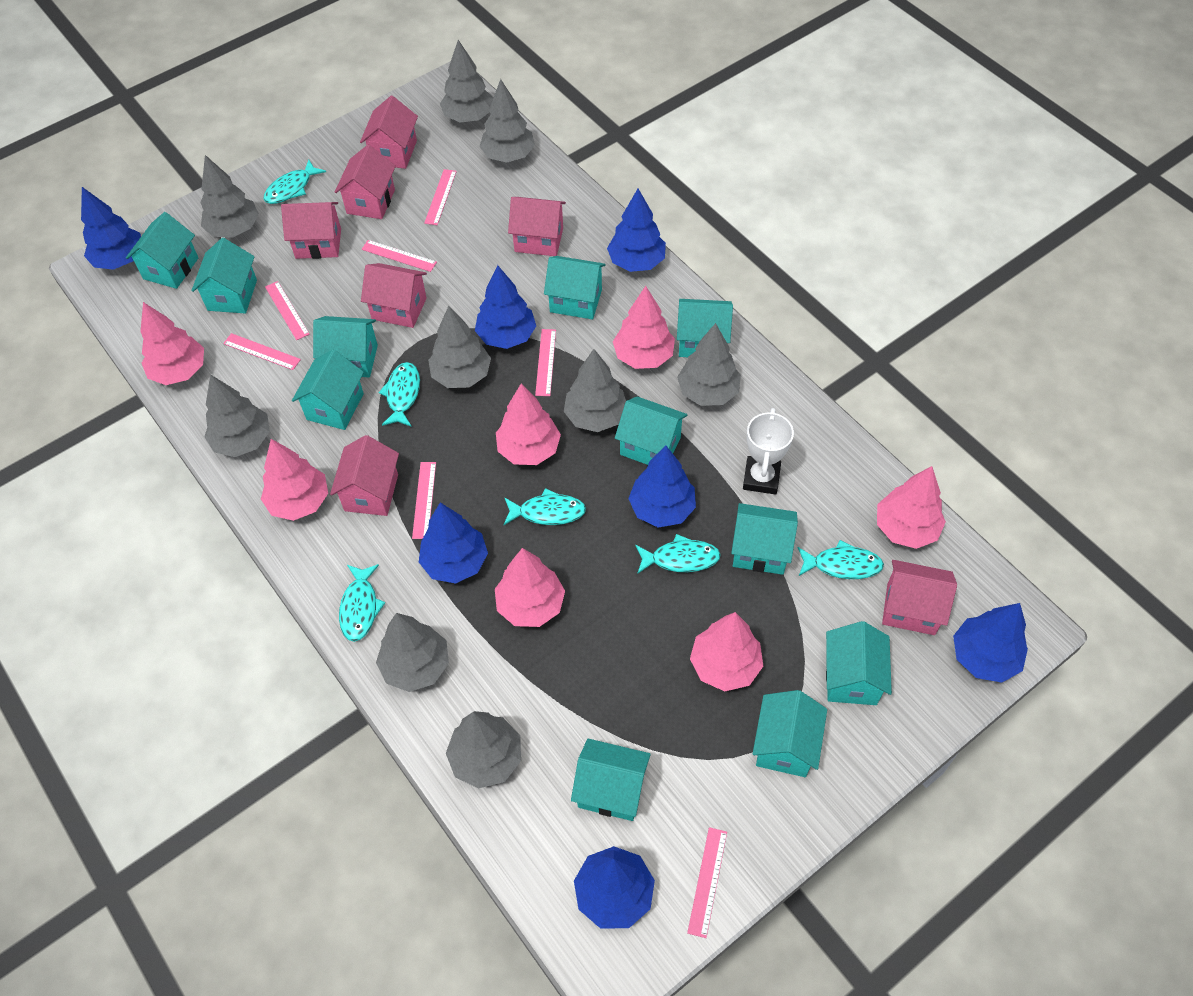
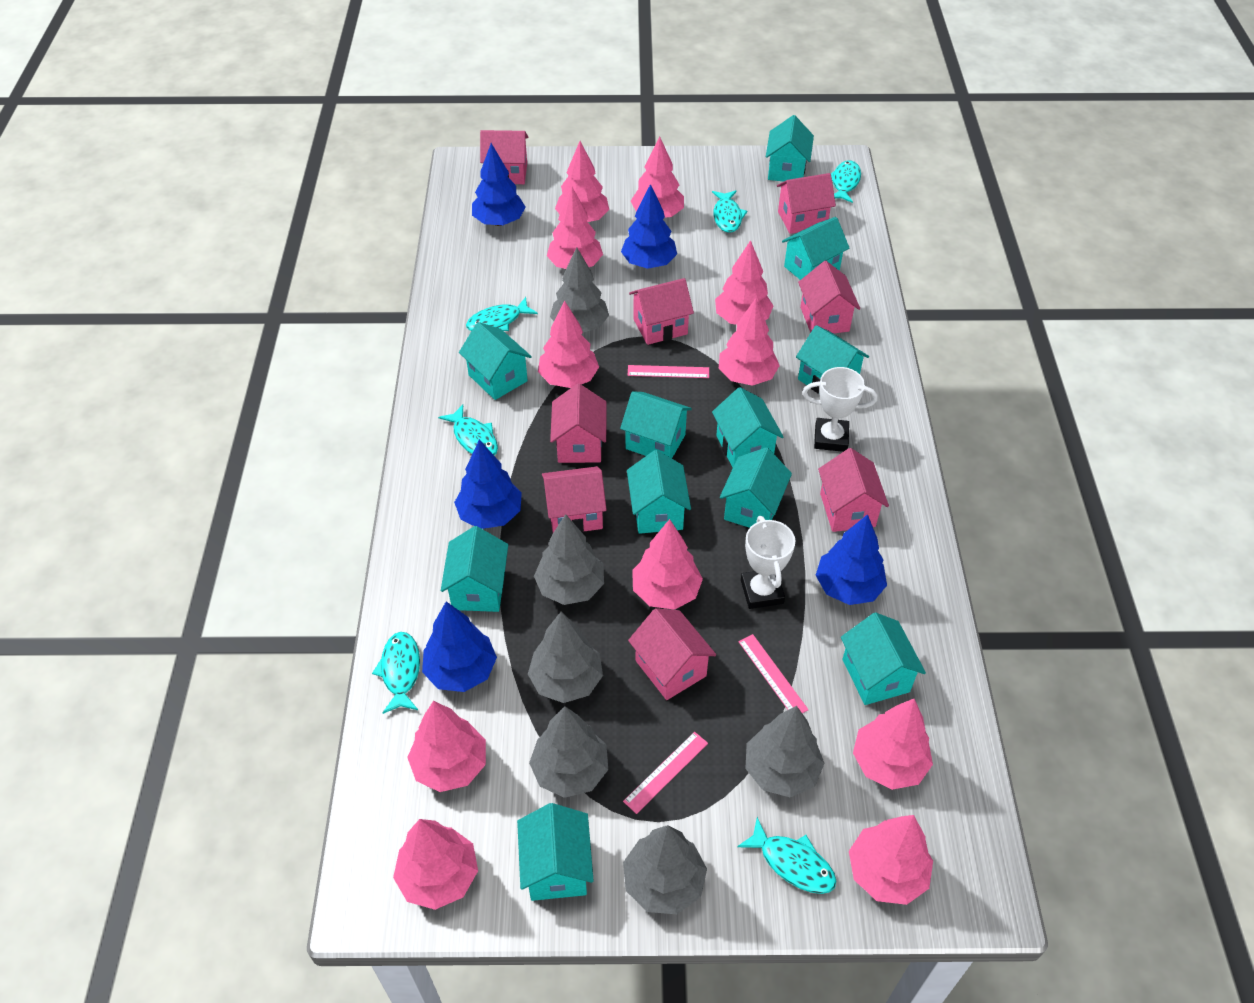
blue tree: 7 -> 5
grey tree: 9 -> 6
pink house: 7 -> 8
pink ruler: 7 -> 3
pink tree: 7 -> 11
white trophy: 1 -> 2

